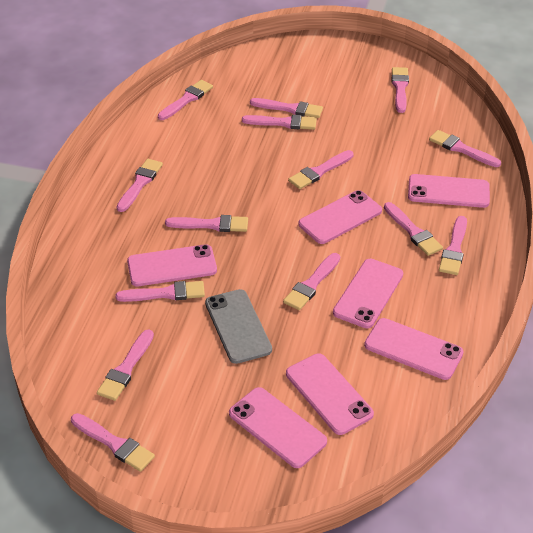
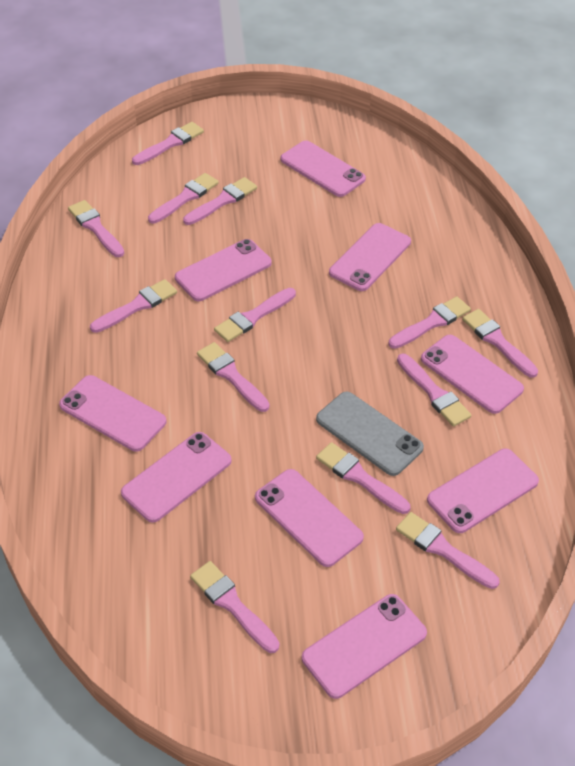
pink brush: 14 -> 13
pink phone: 7 -> 9

